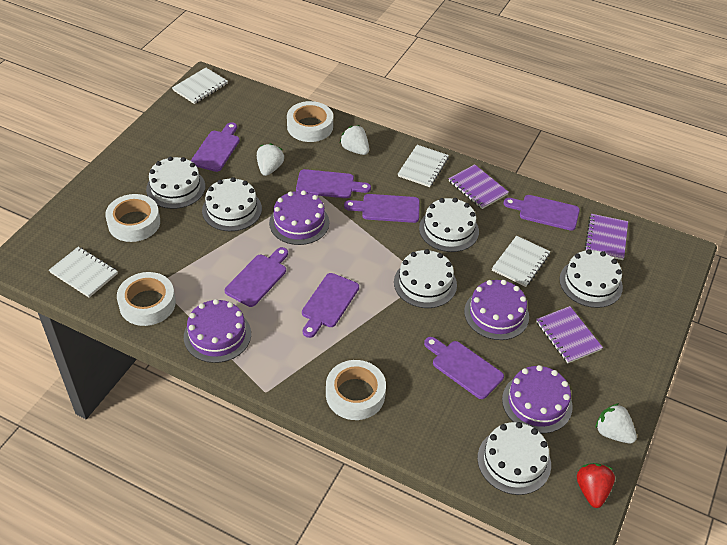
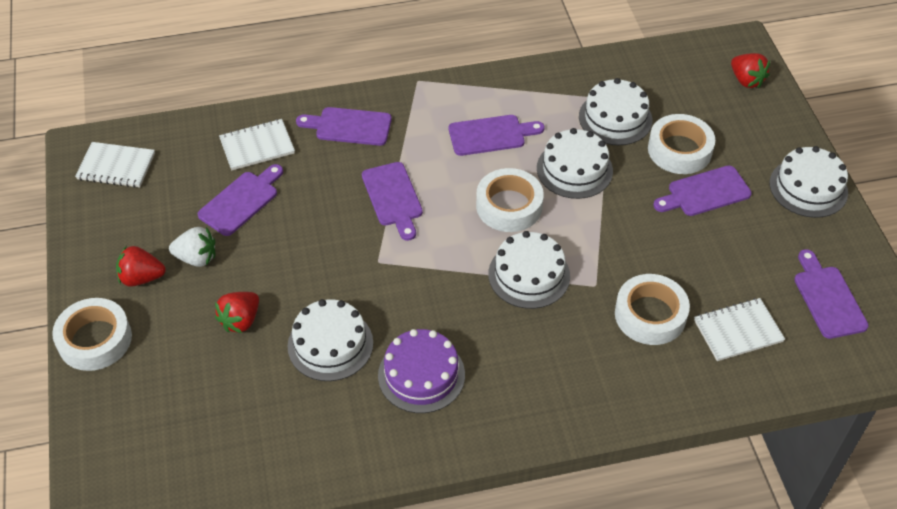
purple cake: 4 -> 1
purple cutting board: 7 -> 6
purple notebook: 3 -> 0
red strawberry: 1 -> 3
white cake: 6 -> 5
white notebook: 4 -> 3
white strawberry: 3 -> 1

